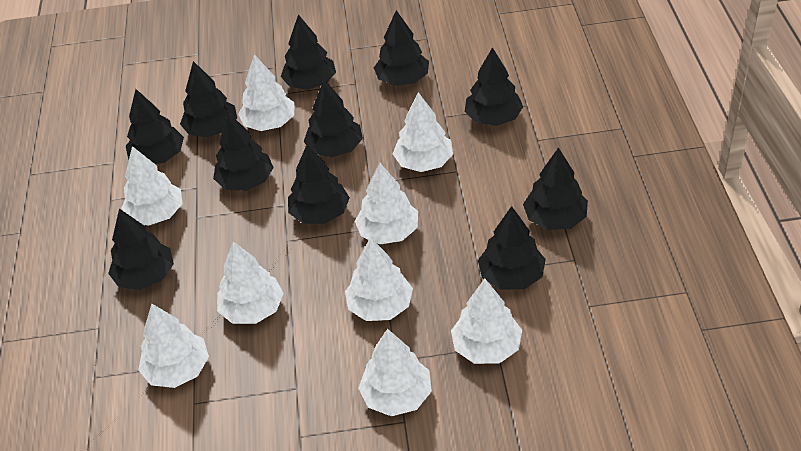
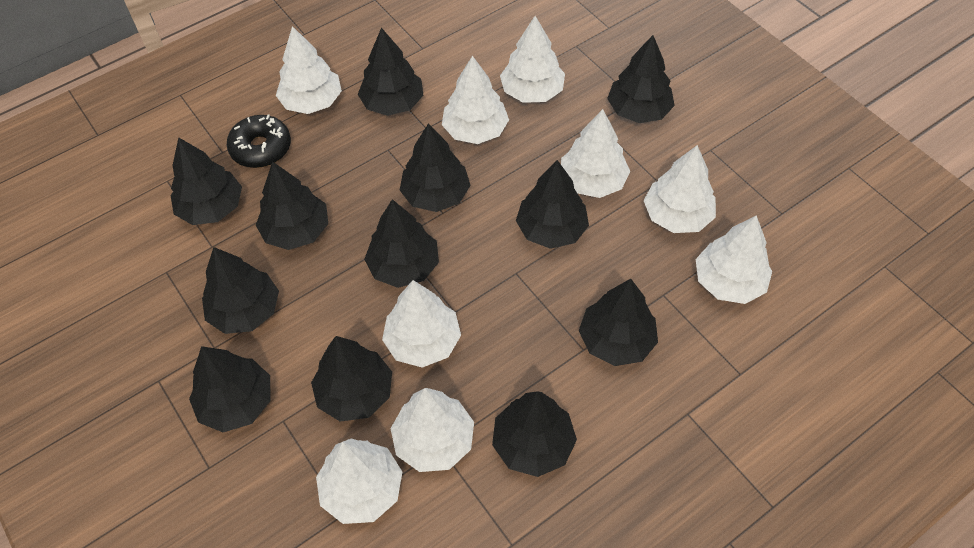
black donut: 0 -> 1
black tree: 11 -> 12

